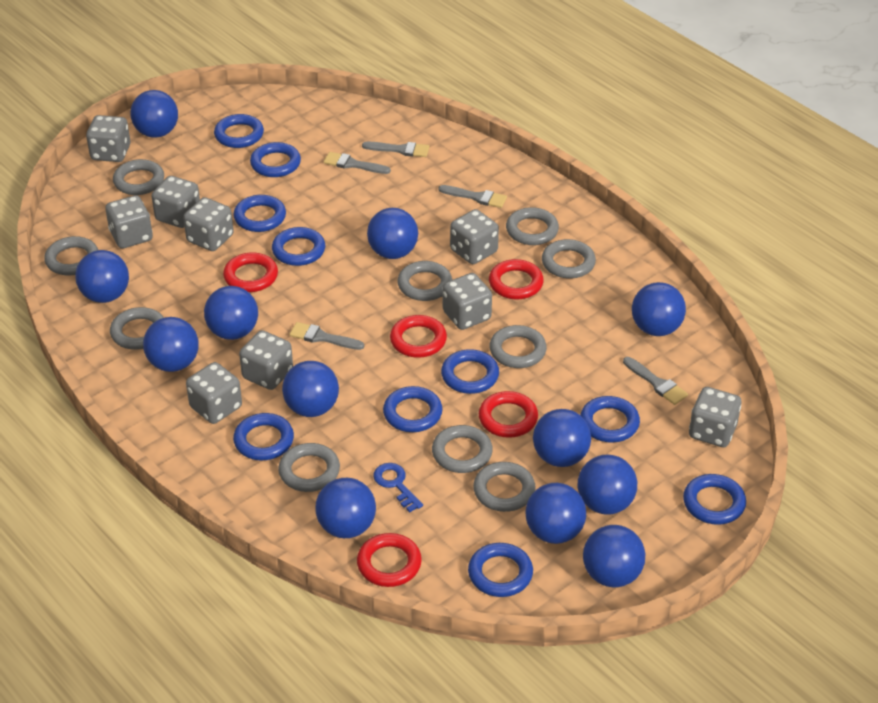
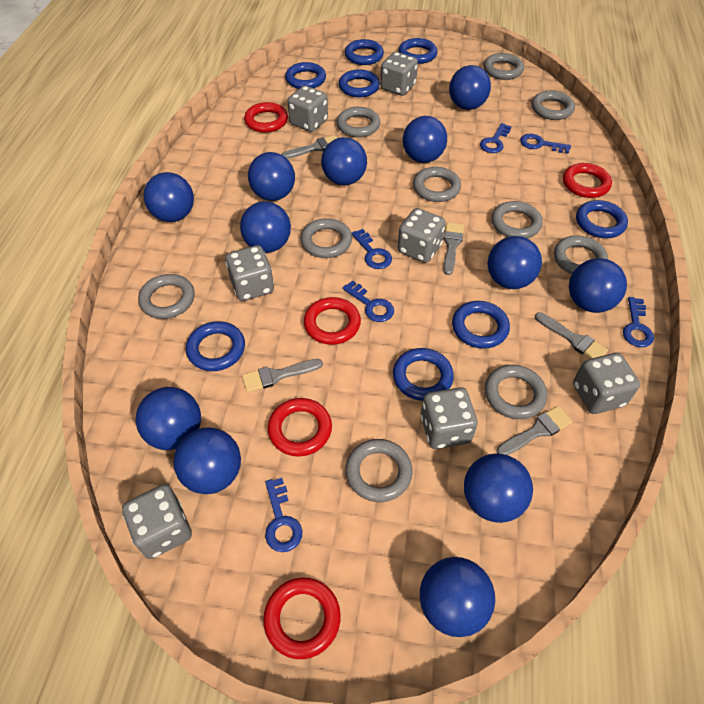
blue key: 1 -> 6
blue ring: 10 -> 8
grey dice: 9 -> 7

